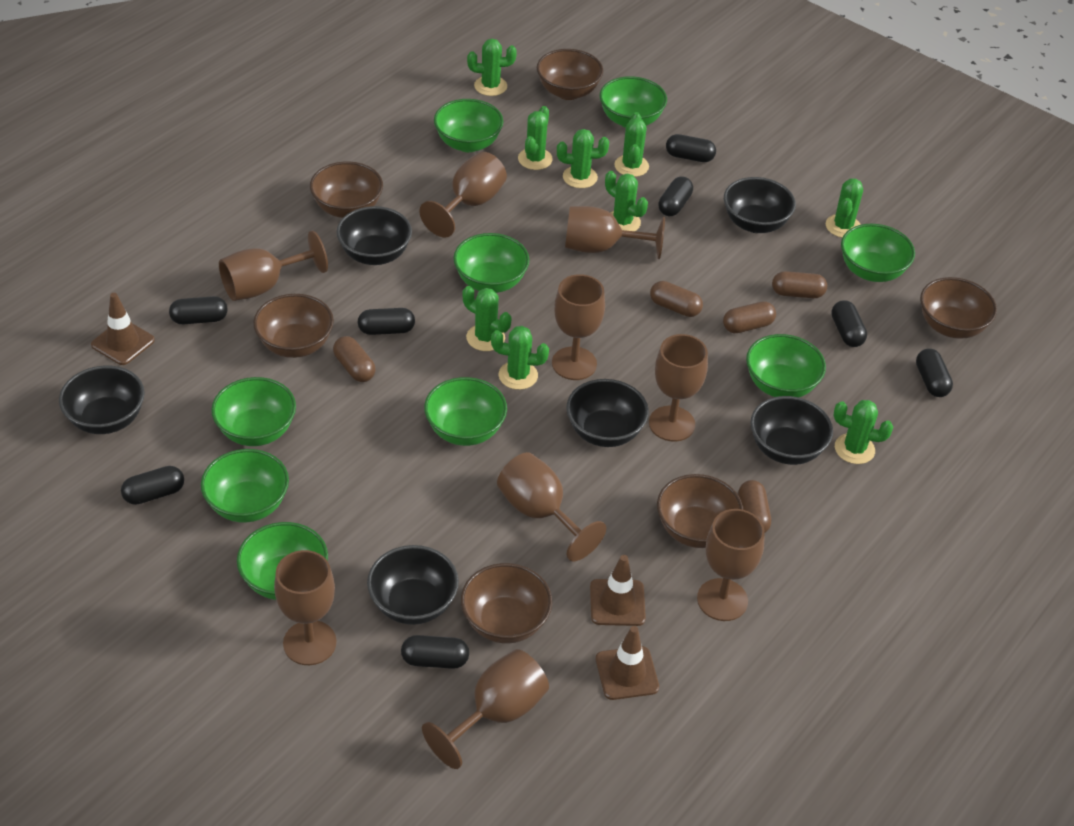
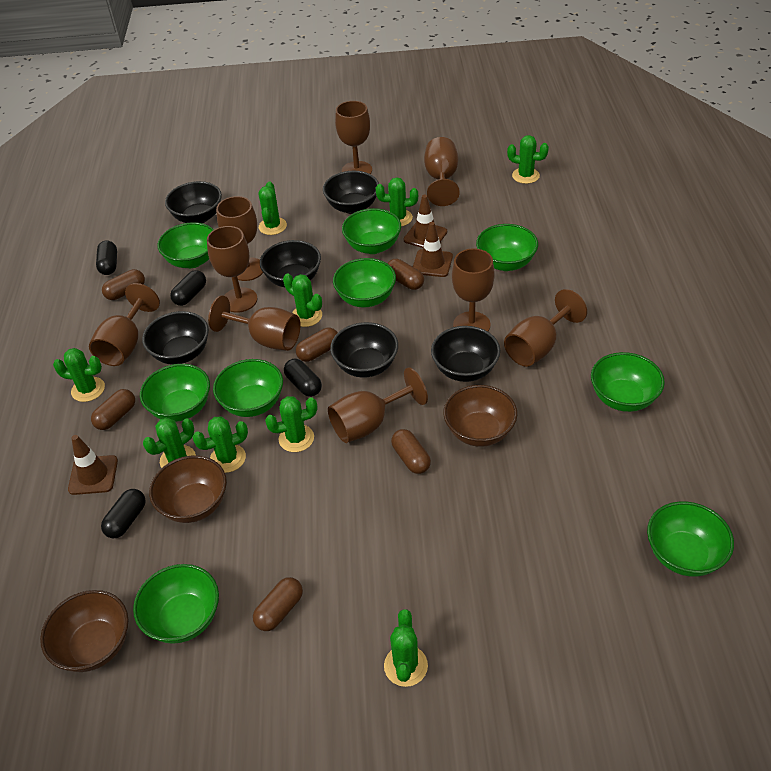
black capsule: 8 -> 4
brown bowl: 6 -> 3
brown capsule: 5 -> 6

